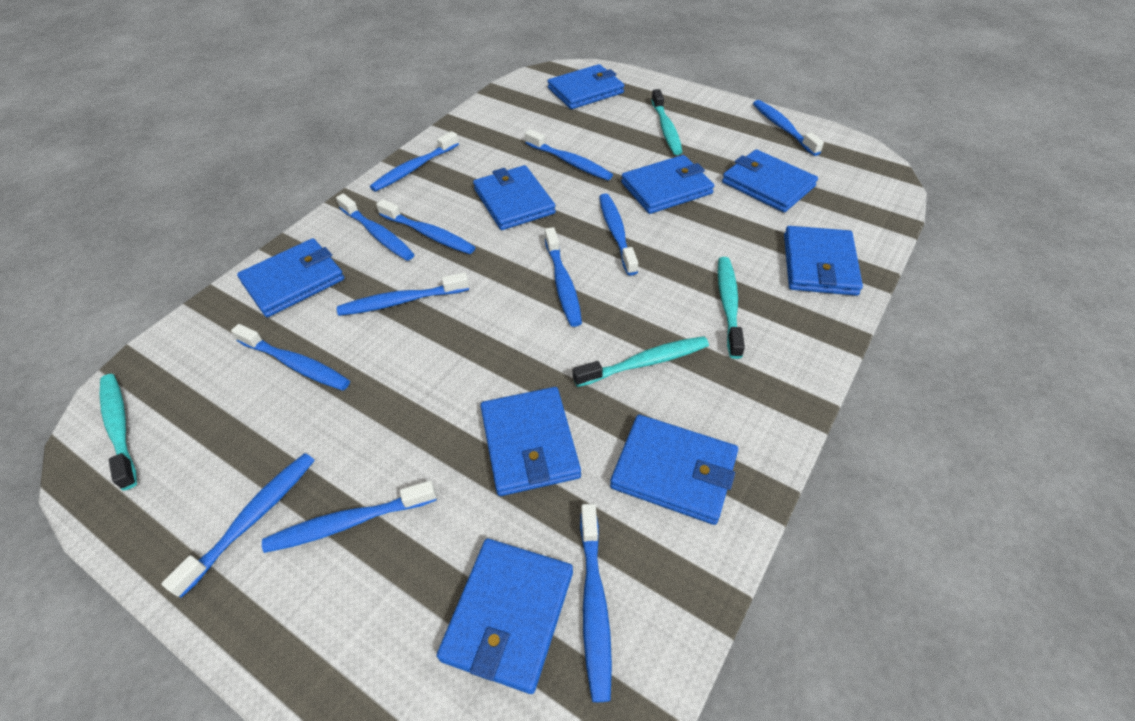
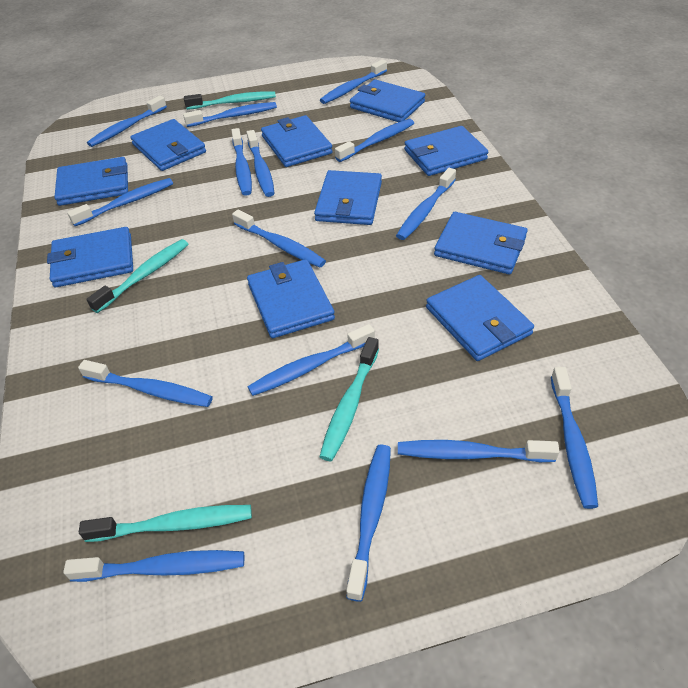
blue toothbrush: 12 -> 15
blue wallet: 9 -> 10

